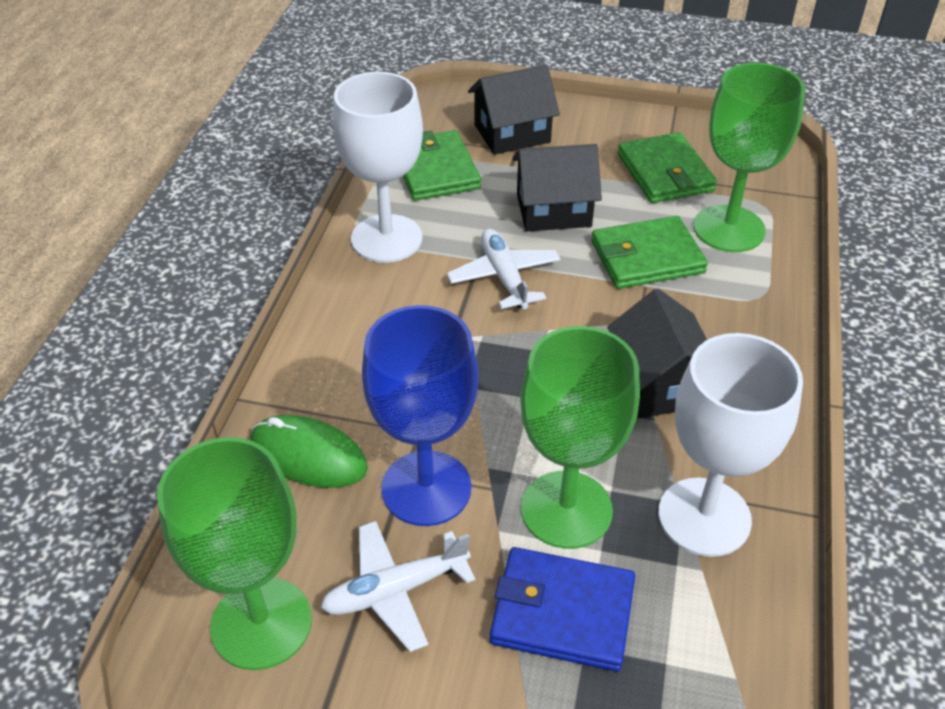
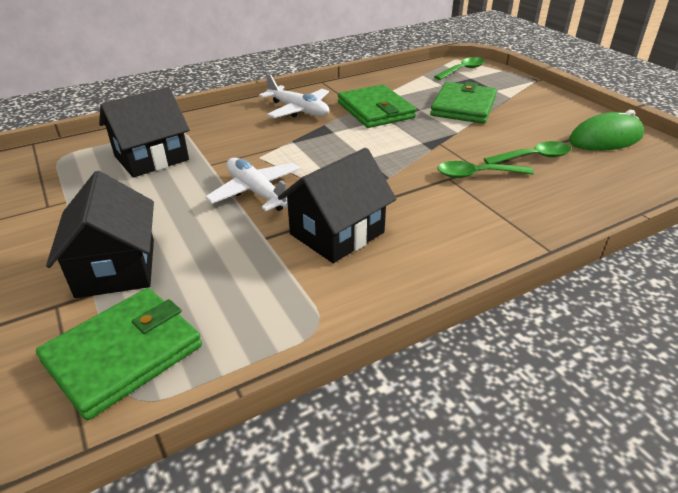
blue goblet: 1 -> 0
blue wallet: 1 -> 0
green goblet: 3 -> 0
green spoon: 0 -> 3
white goblet: 2 -> 0

